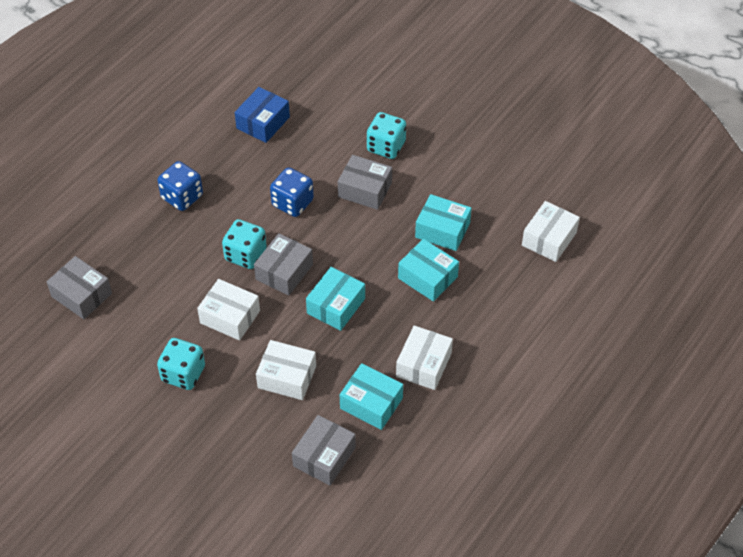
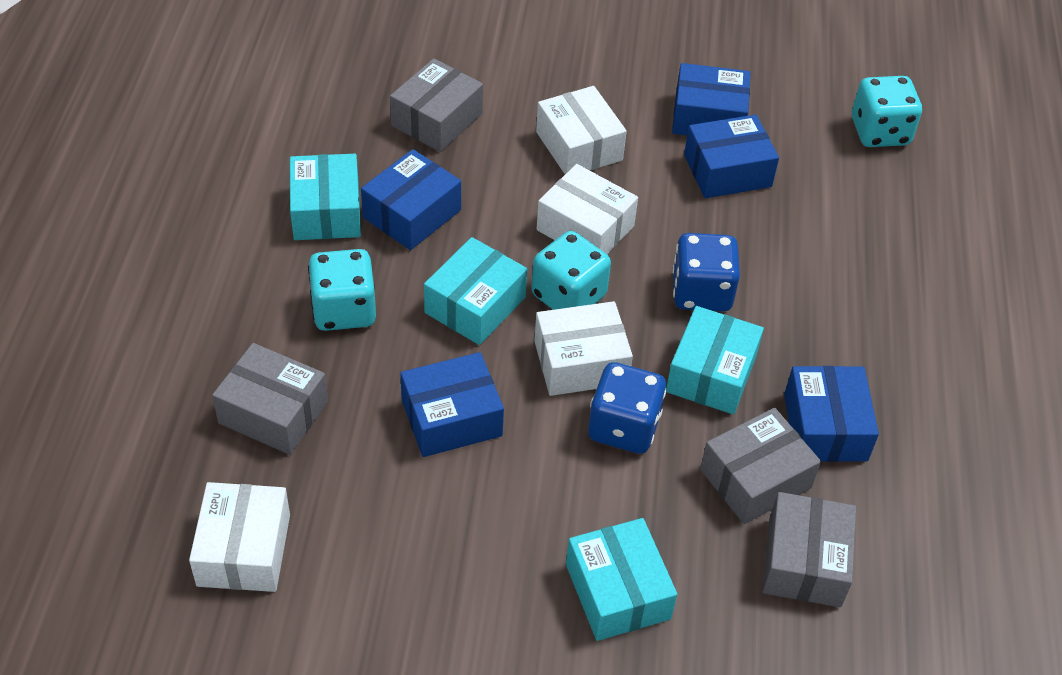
blue box: 1 -> 5

